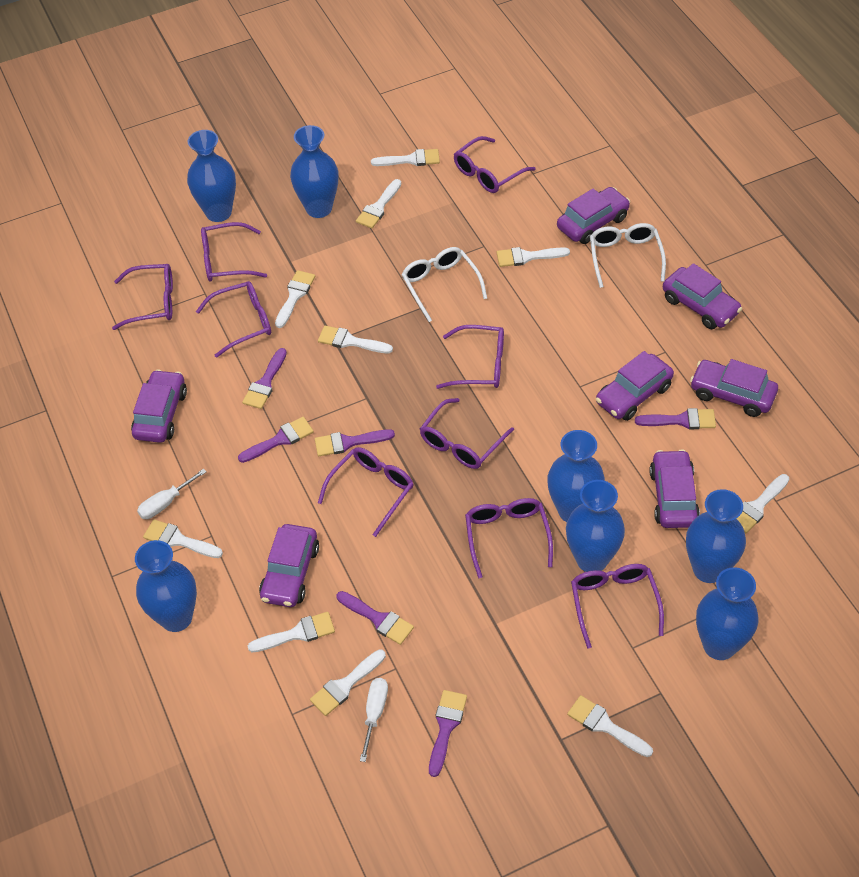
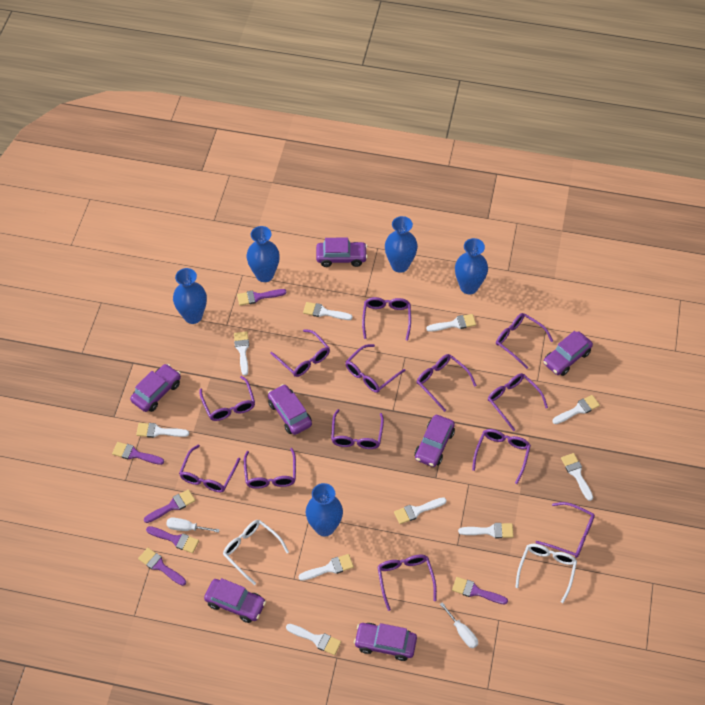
blue vase: 7 -> 5
purple glasses: 9 -> 13

